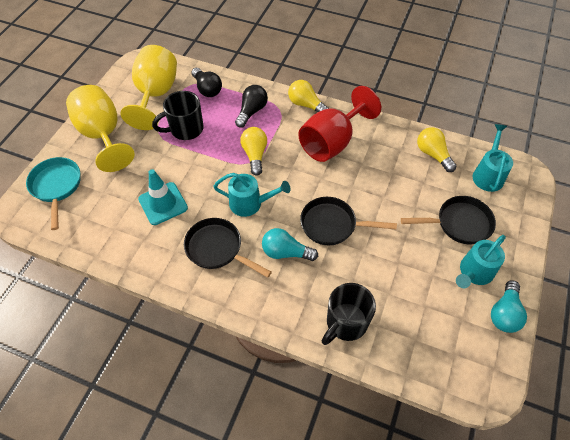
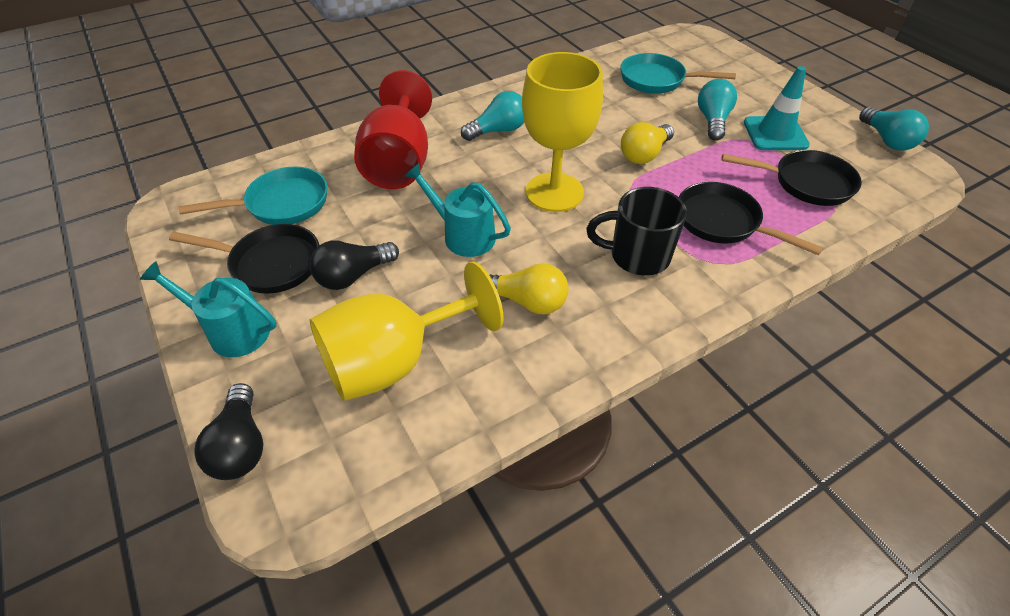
black mug: 2 -> 1
turquoise light bulb: 2 -> 3
turquoise pan: 1 -> 2
turquoise watering can: 3 -> 2
yellow light bulb: 3 -> 2

